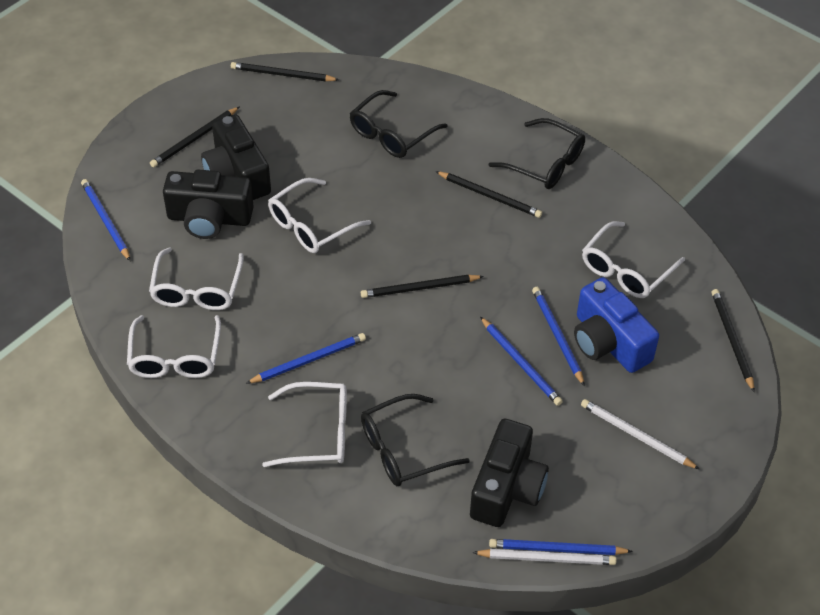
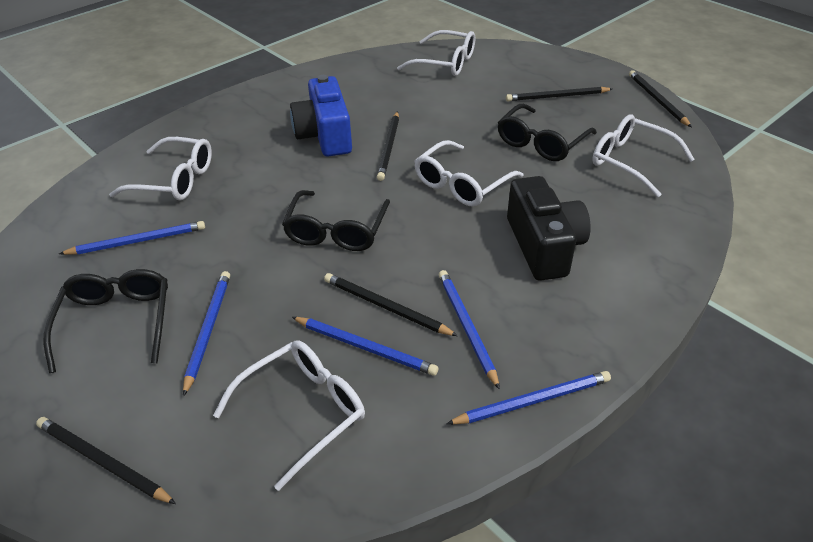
black camera: 3 -> 1
white pencil: 2 -> 0

